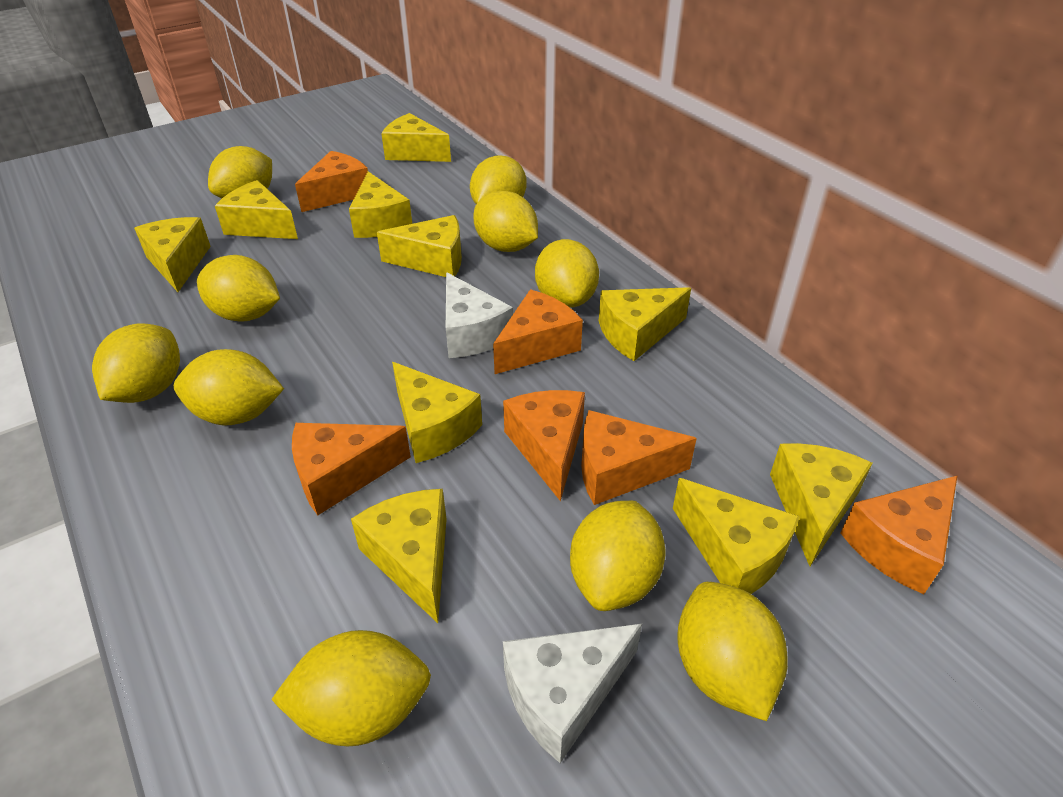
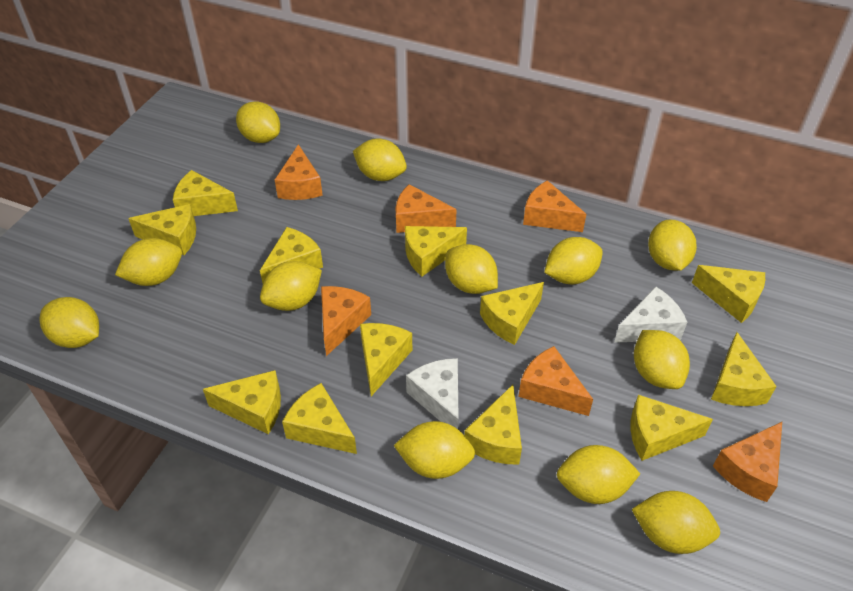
yellow cheese: 10 -> 12
yellow lemon: 10 -> 12

